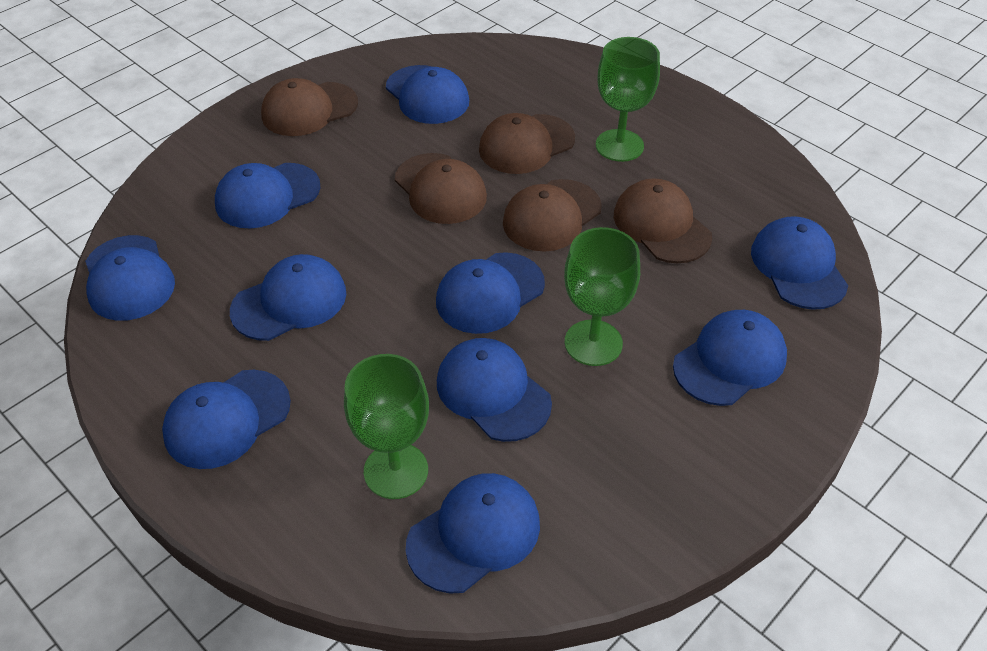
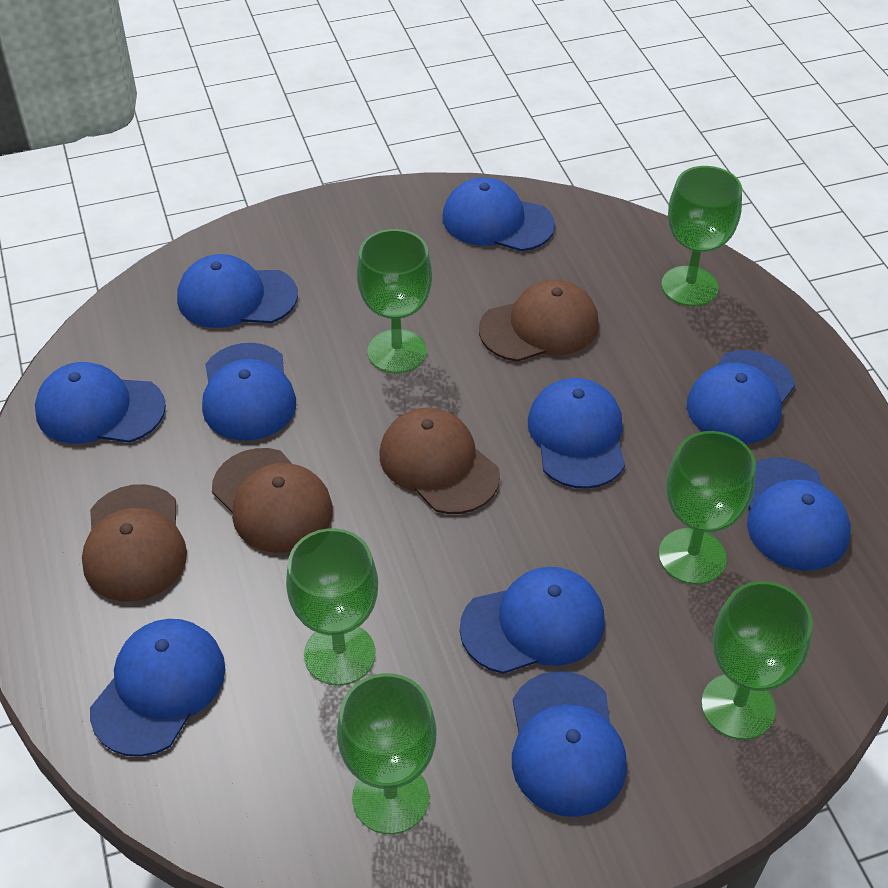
brown cap: 5 -> 4
green goblet: 3 -> 6

